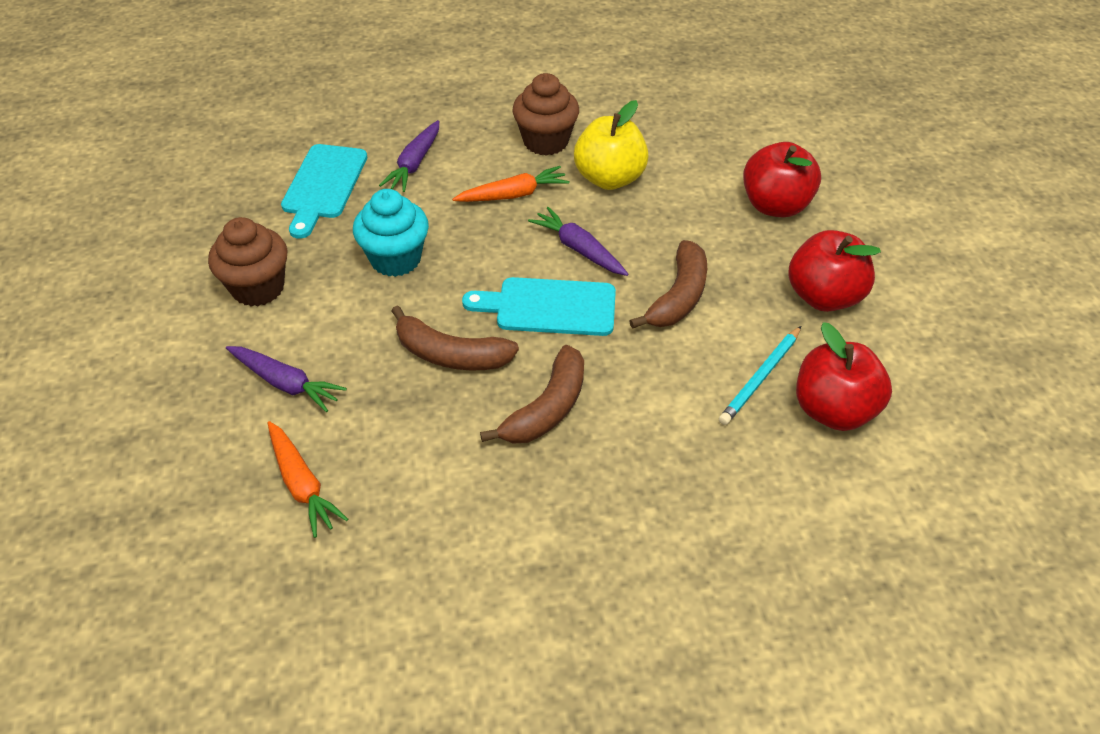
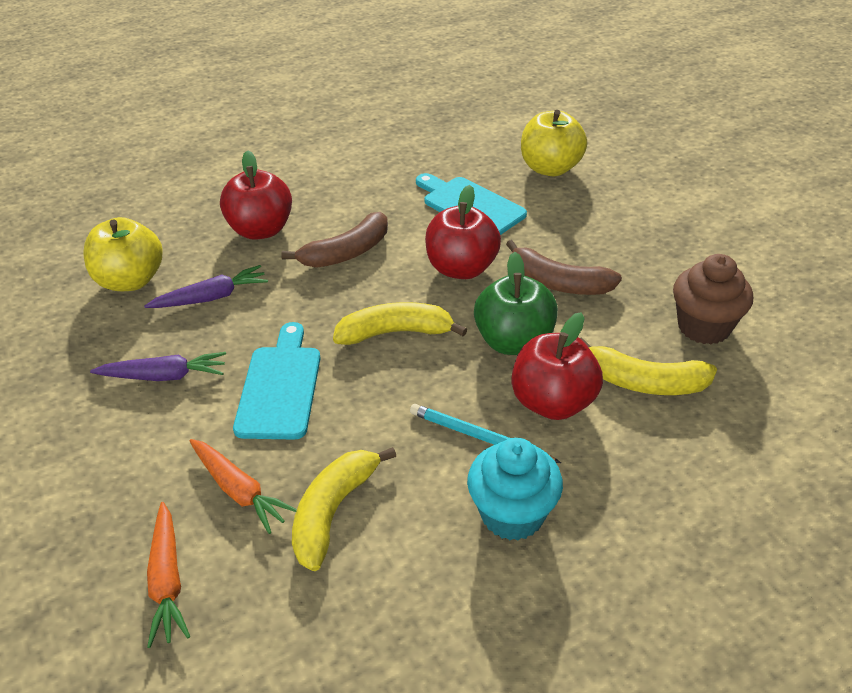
brown banana: 3 -> 2
brown cupcake: 2 -> 1
green apple: 0 -> 1
purple carrot: 3 -> 2
yellow apple: 1 -> 2
yellow banana: 0 -> 3

